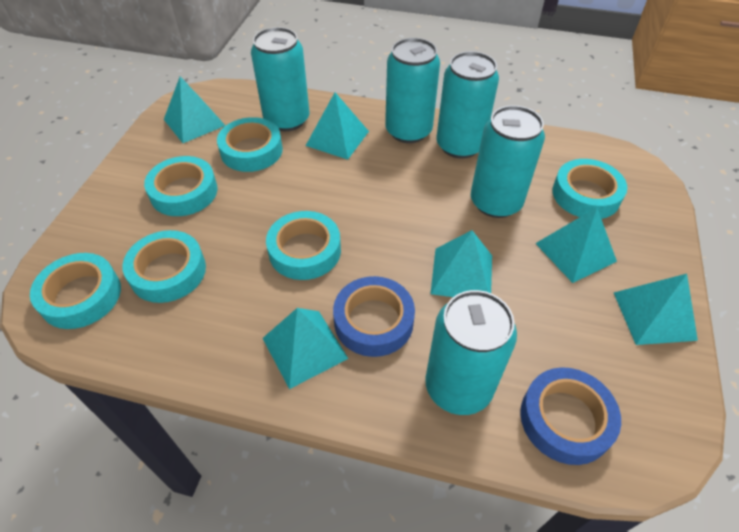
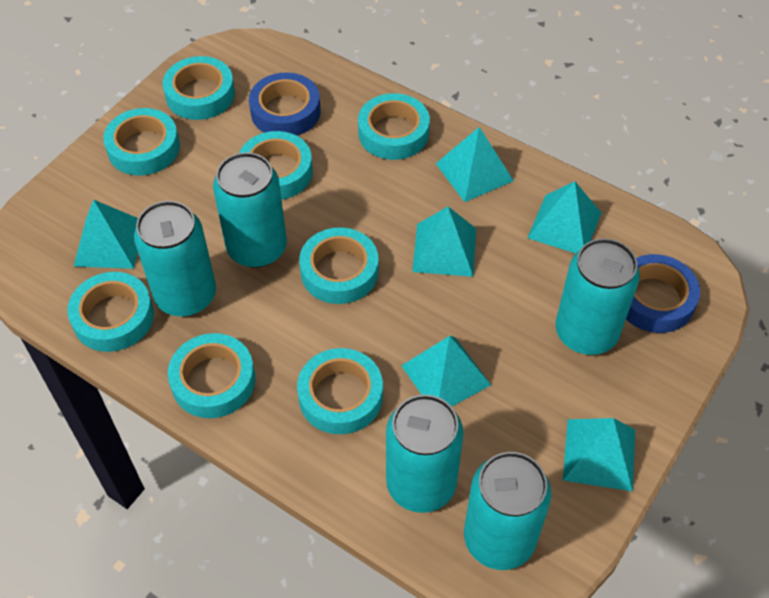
turquoise tape: 6 -> 8

